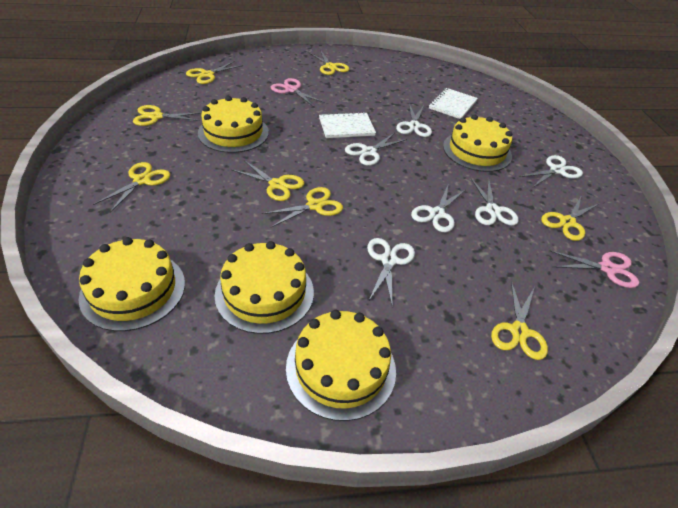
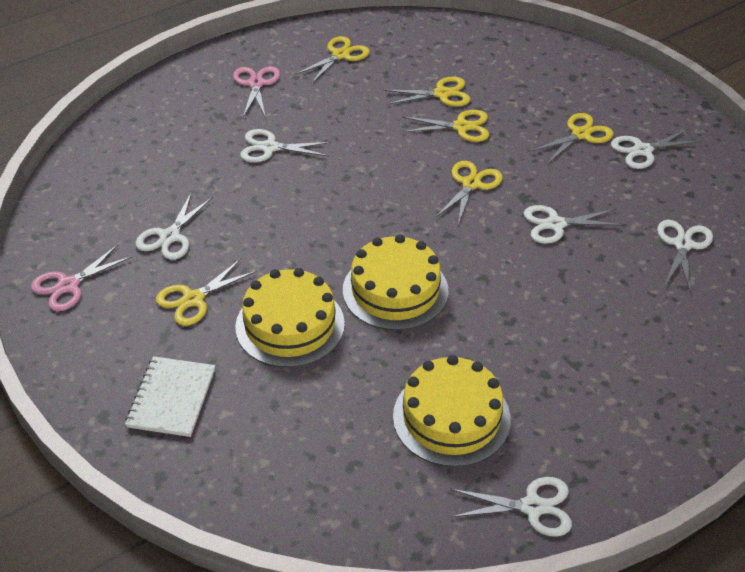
white notebook: 2 -> 1
yellow cake: 5 -> 3
yellow scissors: 8 -> 6

